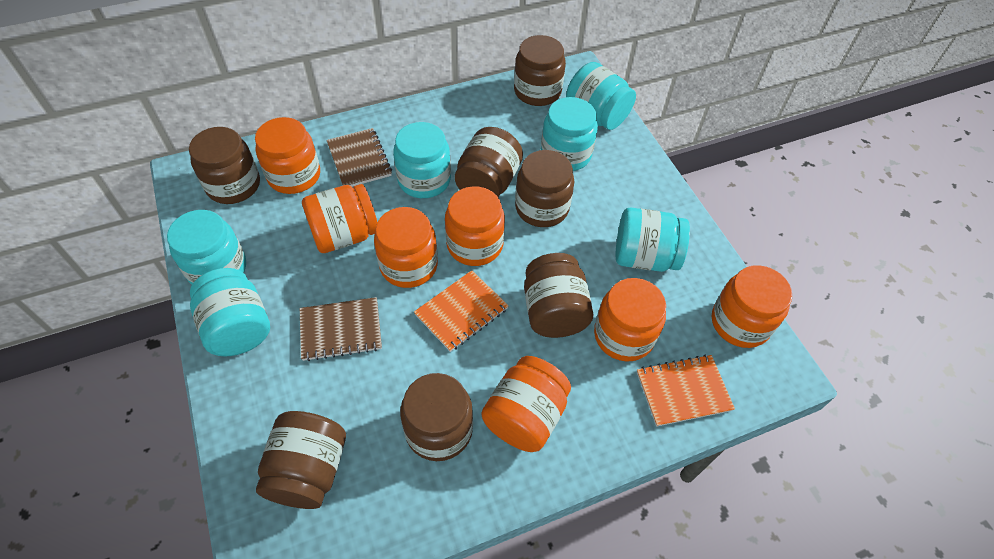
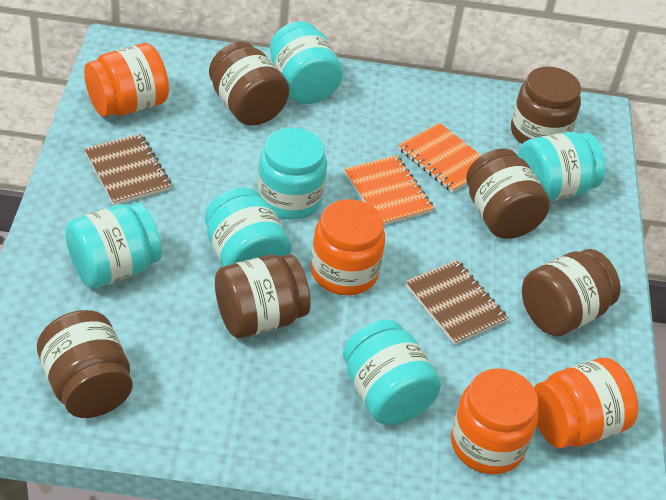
brown jar: 7 -> 6
orange jar: 7 -> 4

